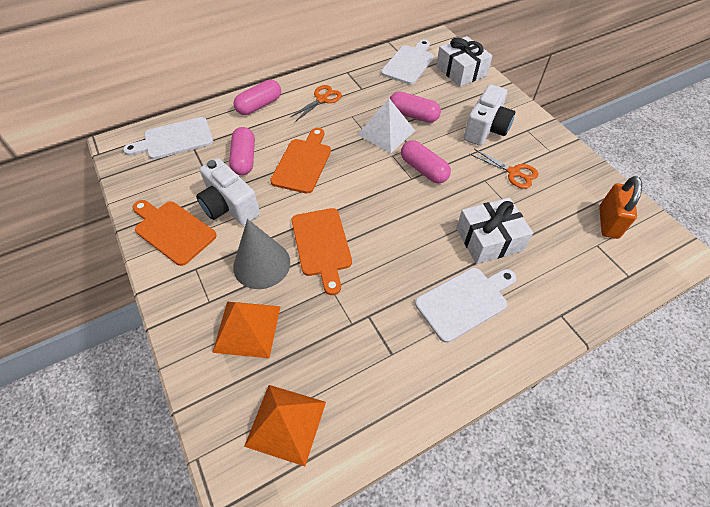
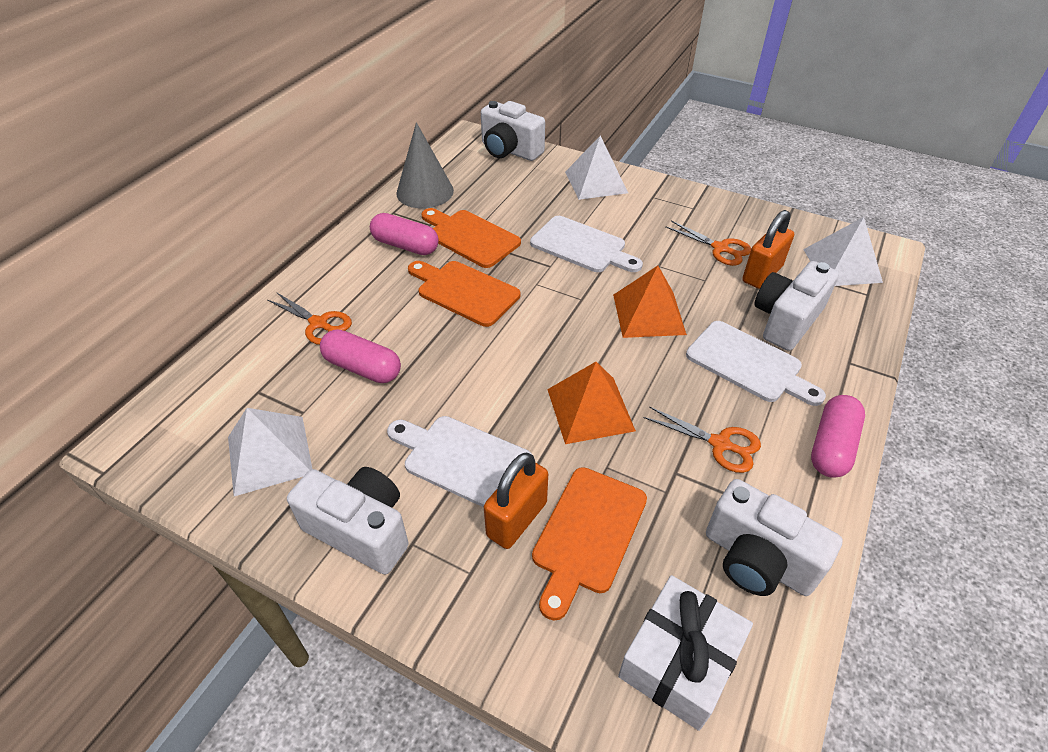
orange padlock: 1 -> 2
orange scissors: 2 -> 3
pink capsule: 4 -> 3
white camera: 2 -> 4
white gift: 2 -> 1
white pyramid: 1 -> 3

